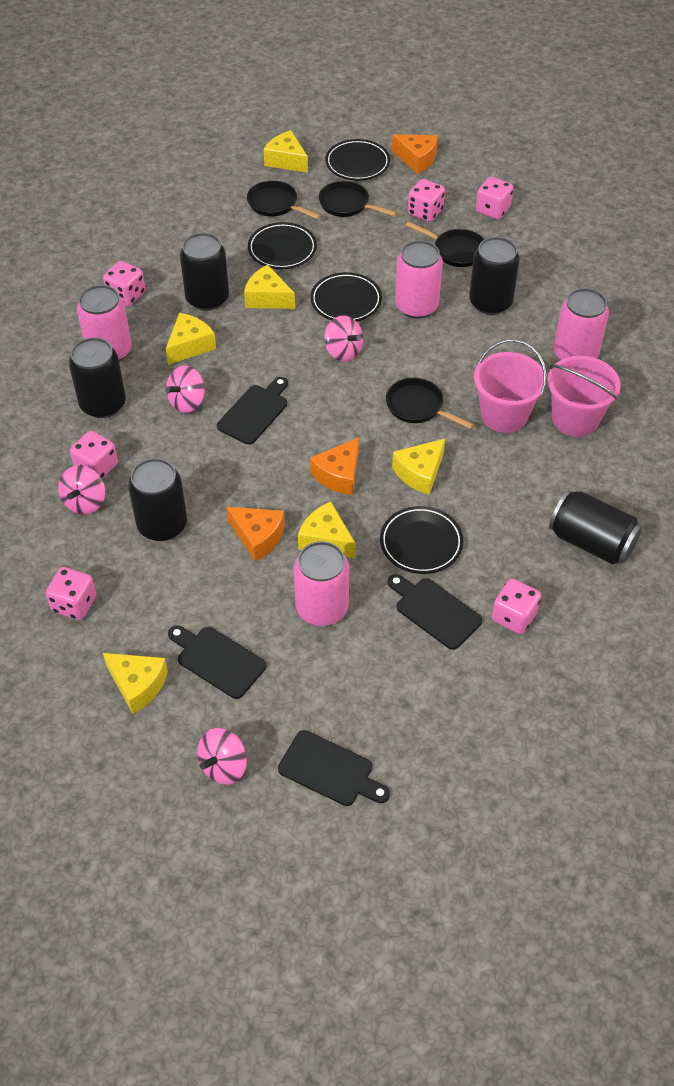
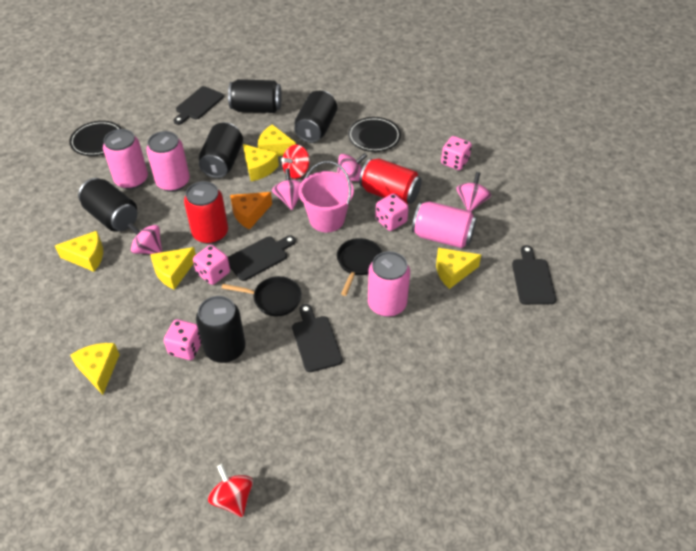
black pan: 4 -> 2
black plate: 4 -> 2
orange cheese: 3 -> 1
pink bucket: 2 -> 1
pink dice: 6 -> 4
red can: 0 -> 2
red spinning top: 0 -> 2

